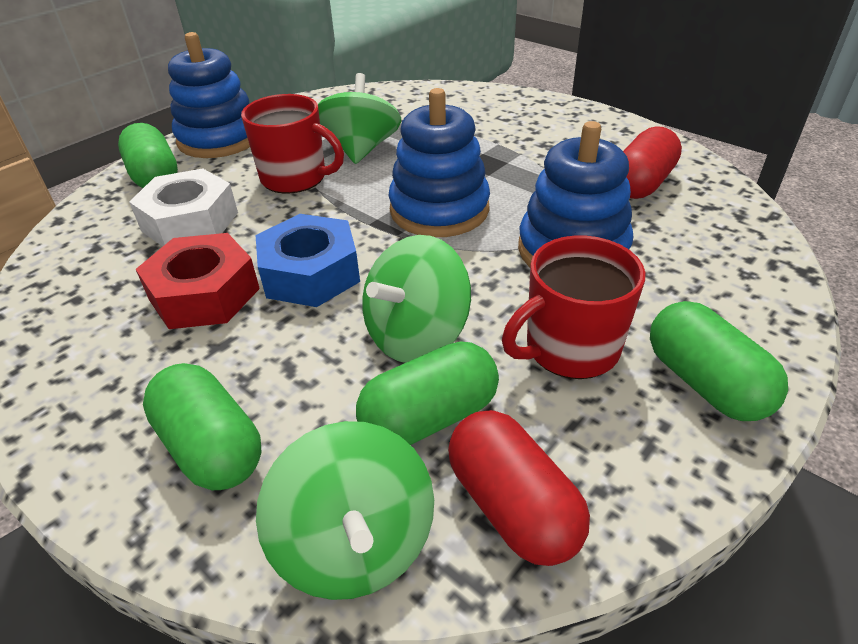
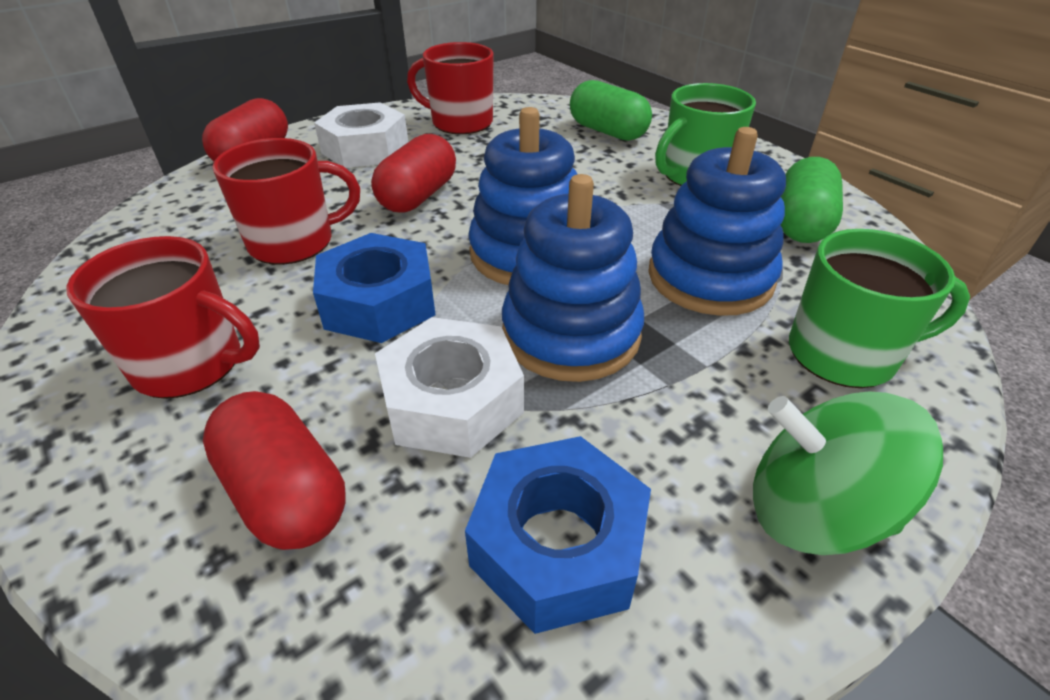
blue nut: 1 -> 2
green capsule: 4 -> 2
green mug: 0 -> 2
green spinning top: 3 -> 1
red capsule: 2 -> 3
red mug: 2 -> 3
red nut: 1 -> 0
white nut: 1 -> 2

